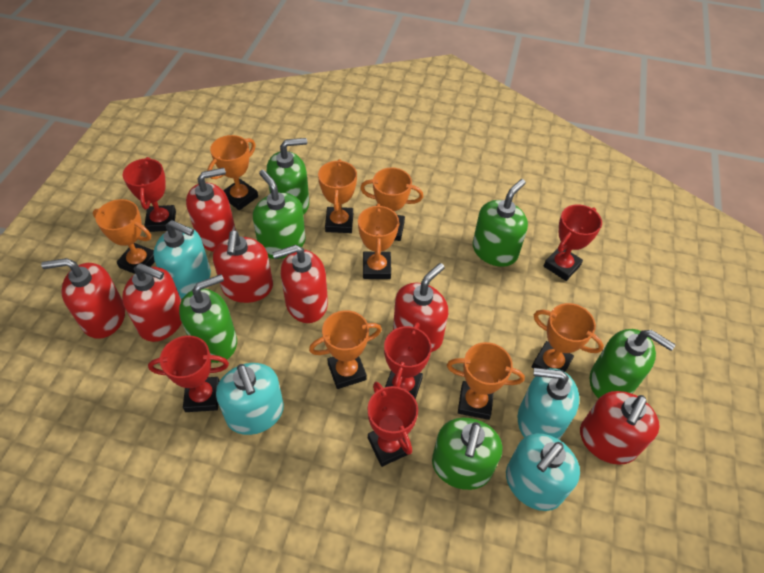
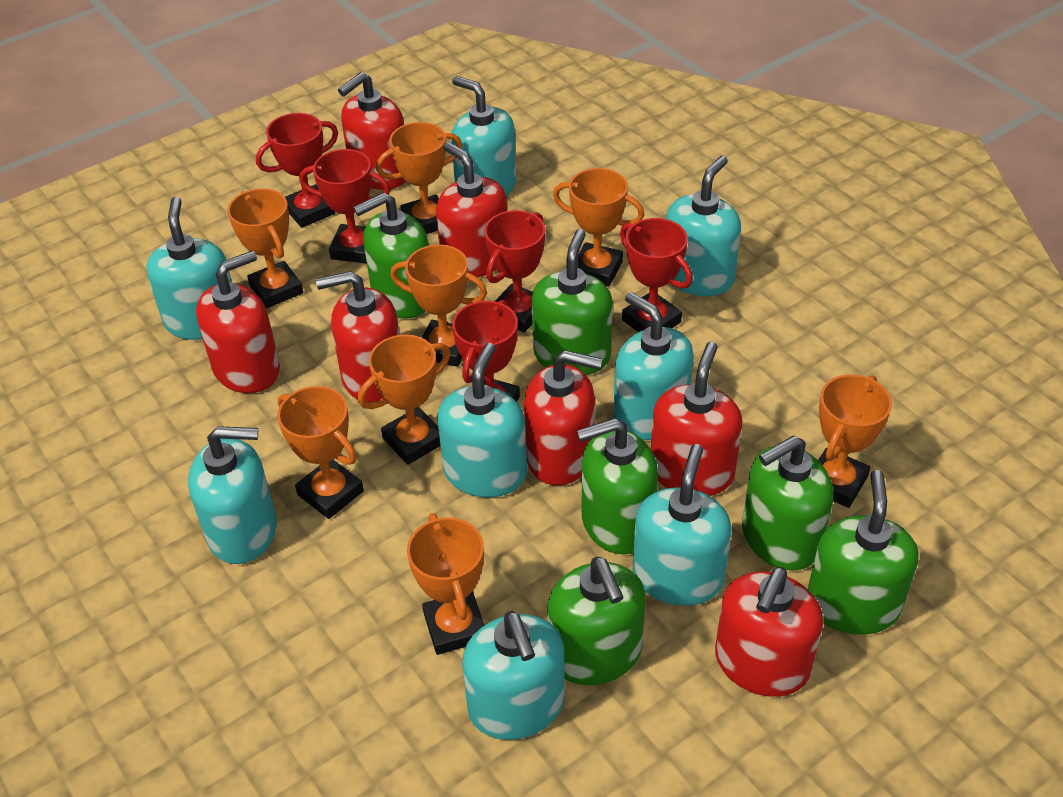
turquoise soap dispenser: 4 -> 8

